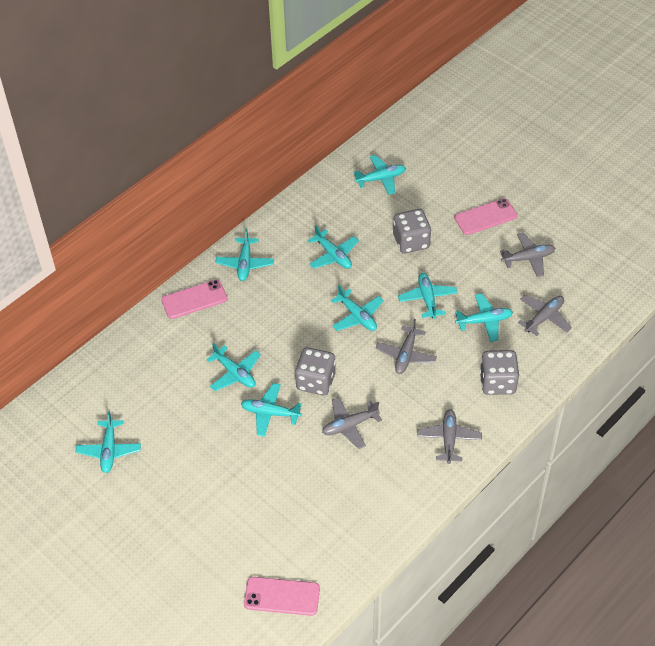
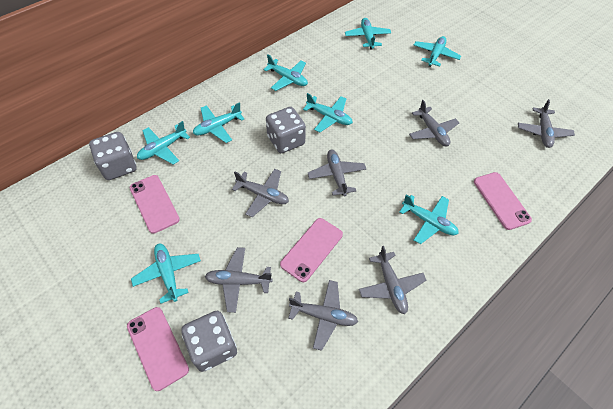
grey plane: 5 -> 7
pink phone: 3 -> 4
turquoise plane: 9 -> 8

